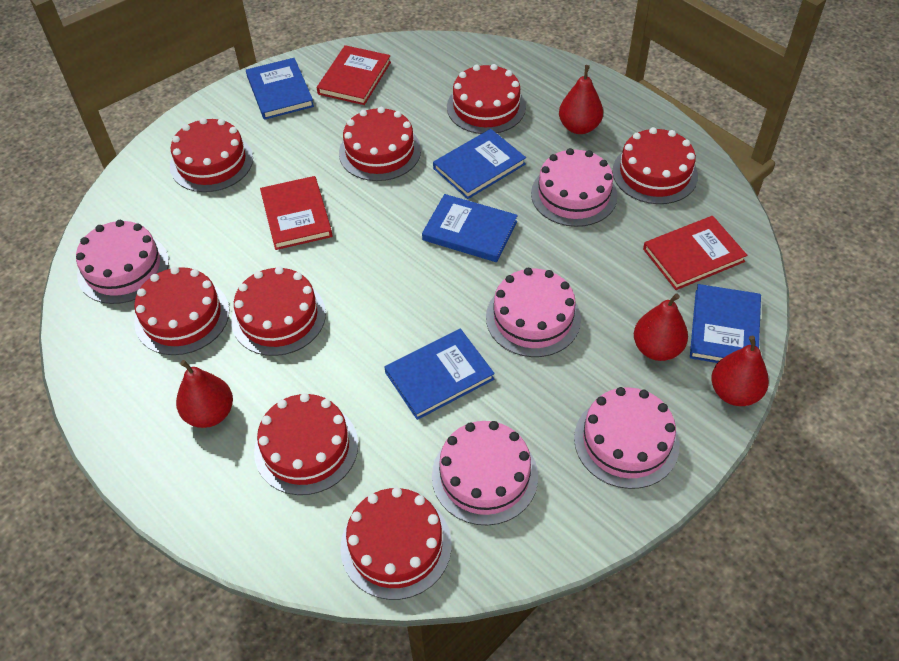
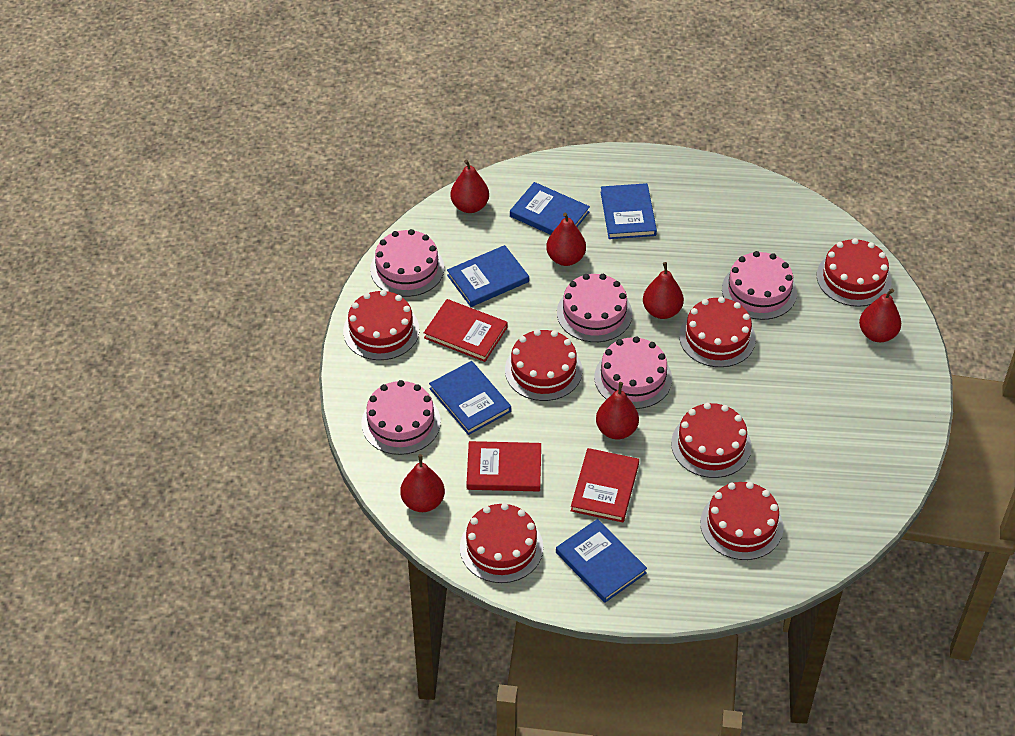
red cake: 8 -> 7
red pear: 4 -> 6

